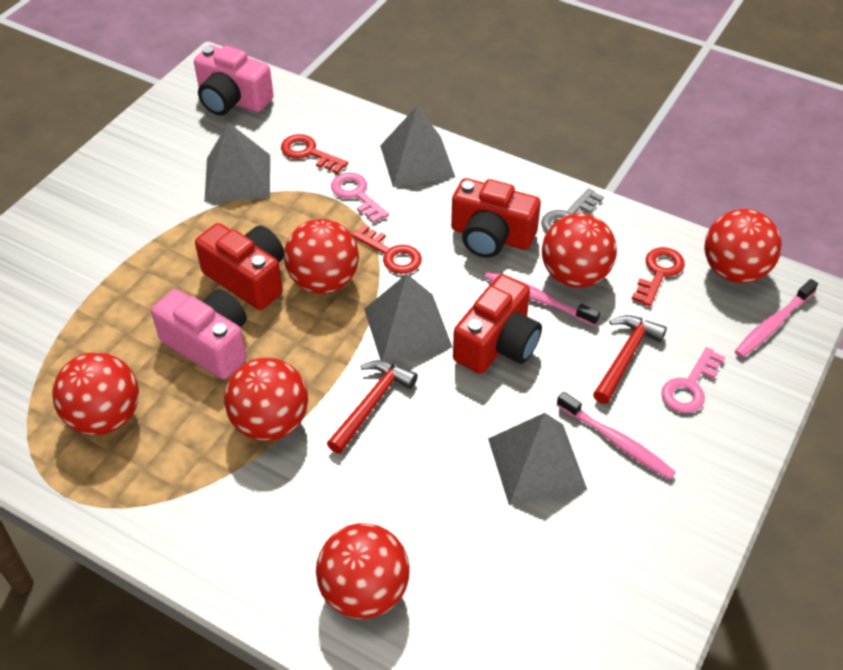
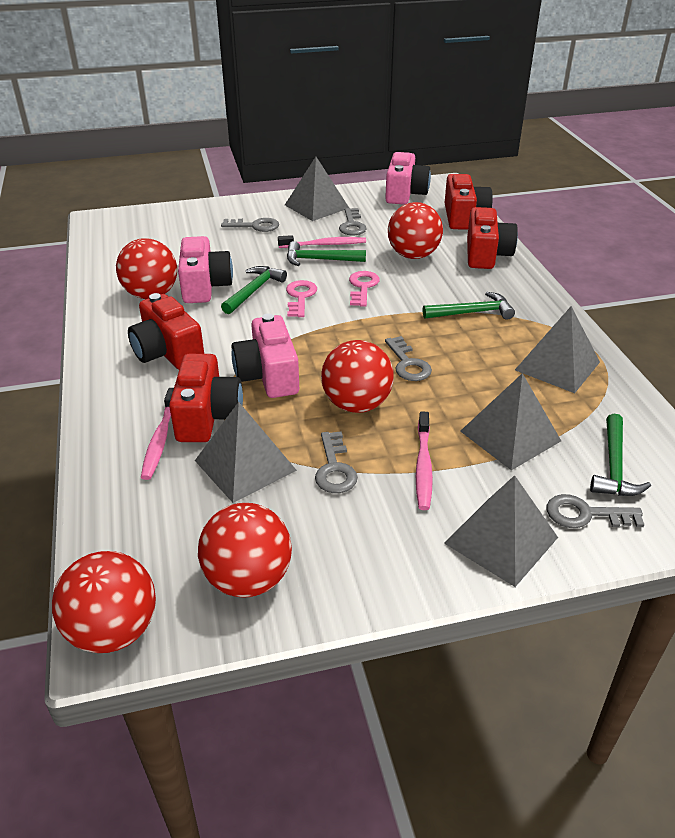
green hammer: 0 -> 4
grey key: 1 -> 5
grey pyramid: 4 -> 5
pink camera: 2 -> 3
red ball: 6 -> 5
red camera: 3 -> 4
red hammer: 2 -> 0
red key: 3 -> 0

